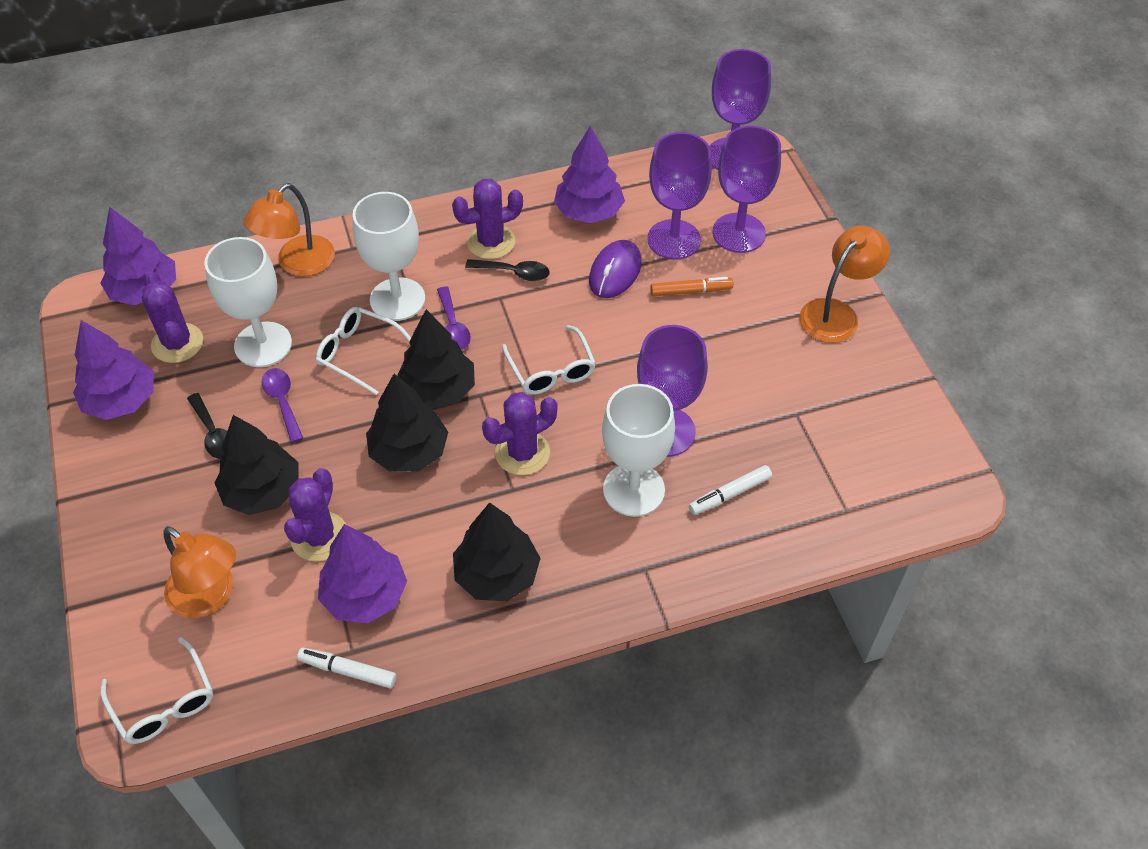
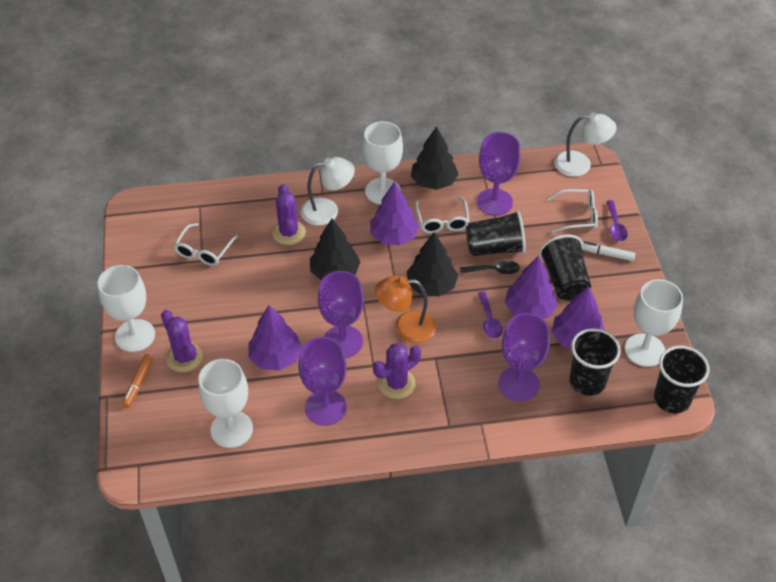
black cup: 0 -> 4
black spoon: 2 -> 1
black tree: 4 -> 3
orange lamp: 3 -> 1
purple cactus: 4 -> 3
purple mouse: 1 -> 0
white goblet: 3 -> 4
white lamp: 0 -> 2
white marker: 2 -> 1

